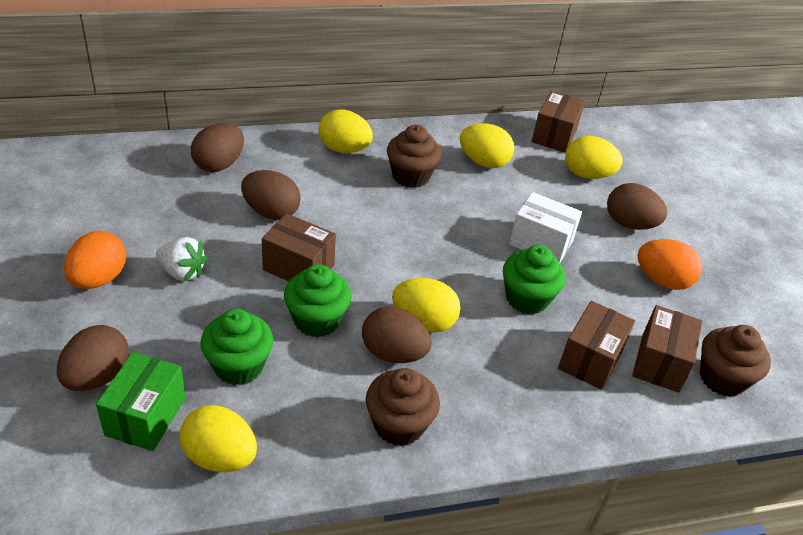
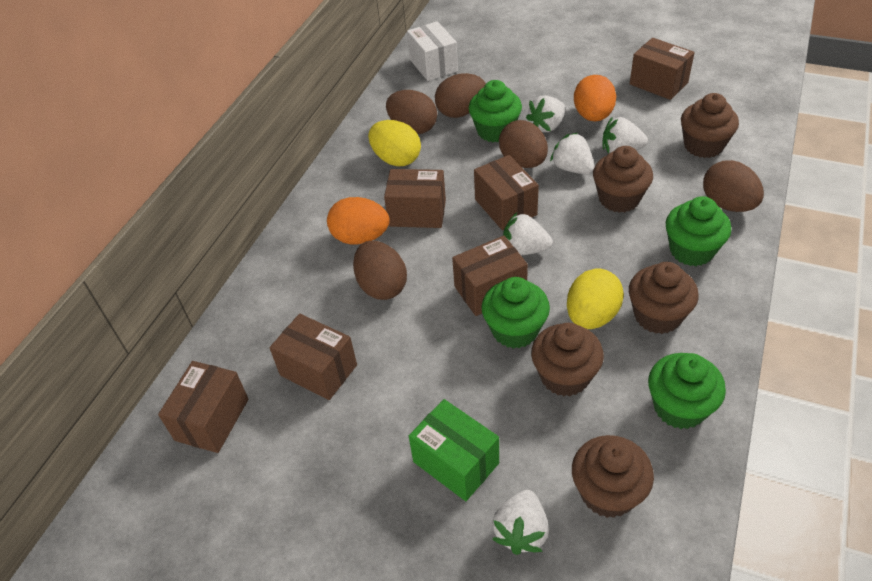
brown box: 4 -> 6
brown cupcake: 3 -> 5
green cupcake: 3 -> 4
white strawberry: 1 -> 5
yellow egg: 5 -> 2

